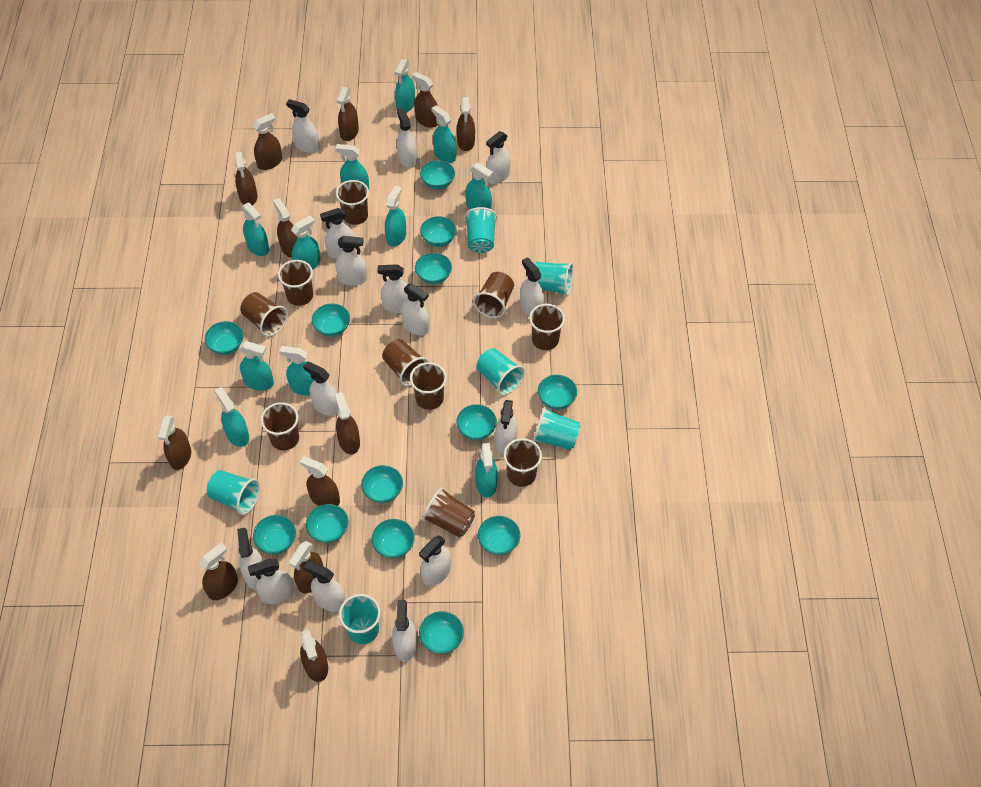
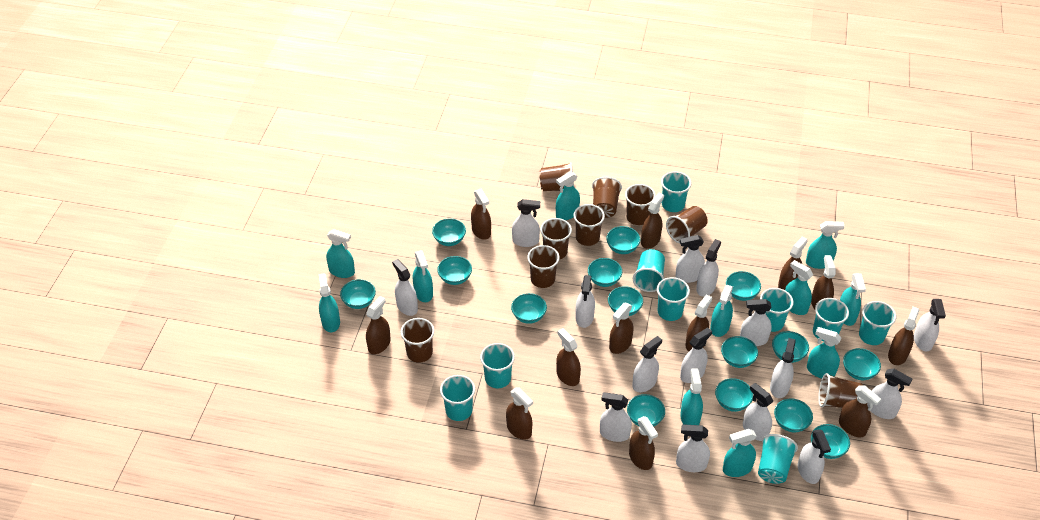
brown cup: 10 -> 9
turquoise bowl: 13 -> 15
turquoise cup: 6 -> 9

